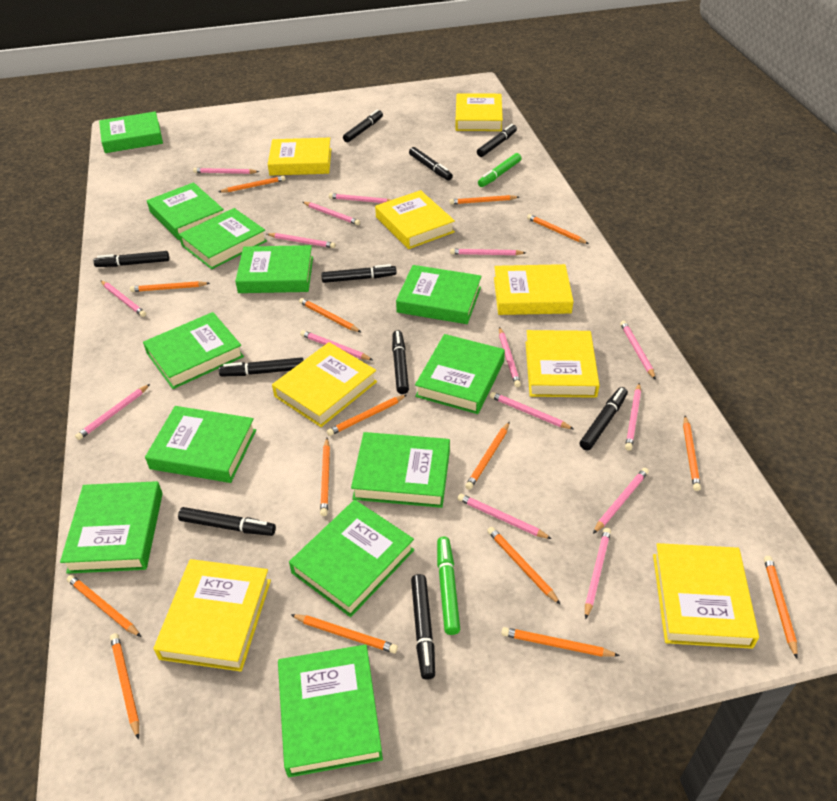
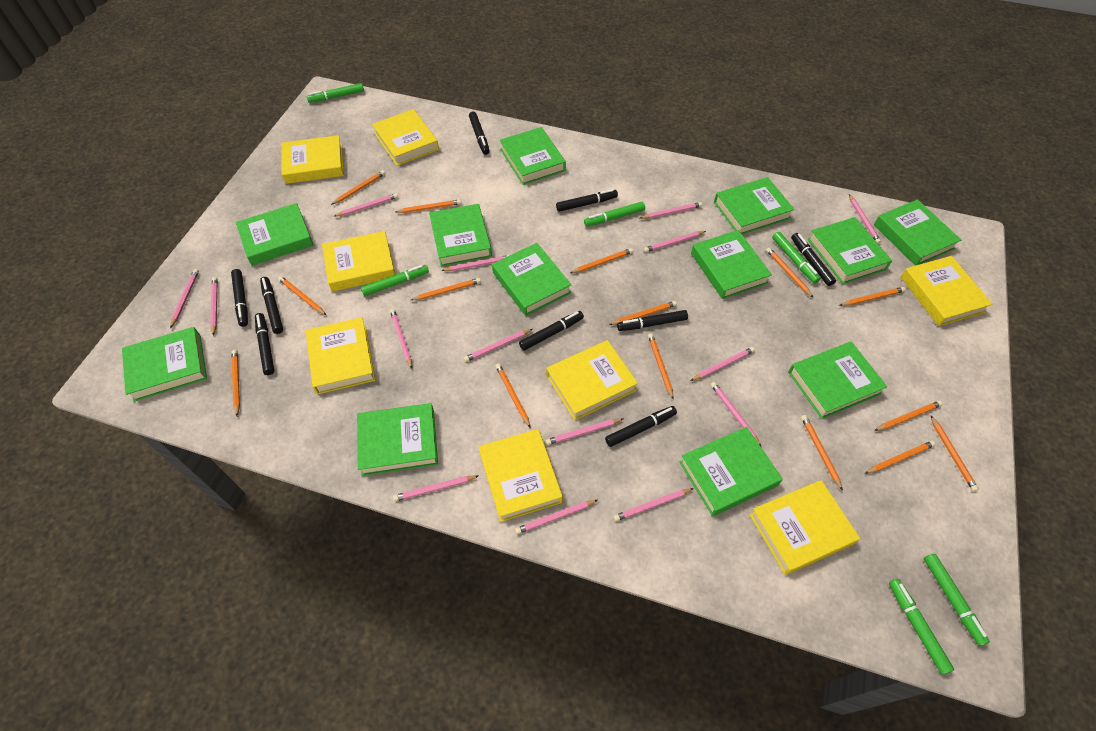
black marker: 10 -> 9
green marker: 2 -> 6

